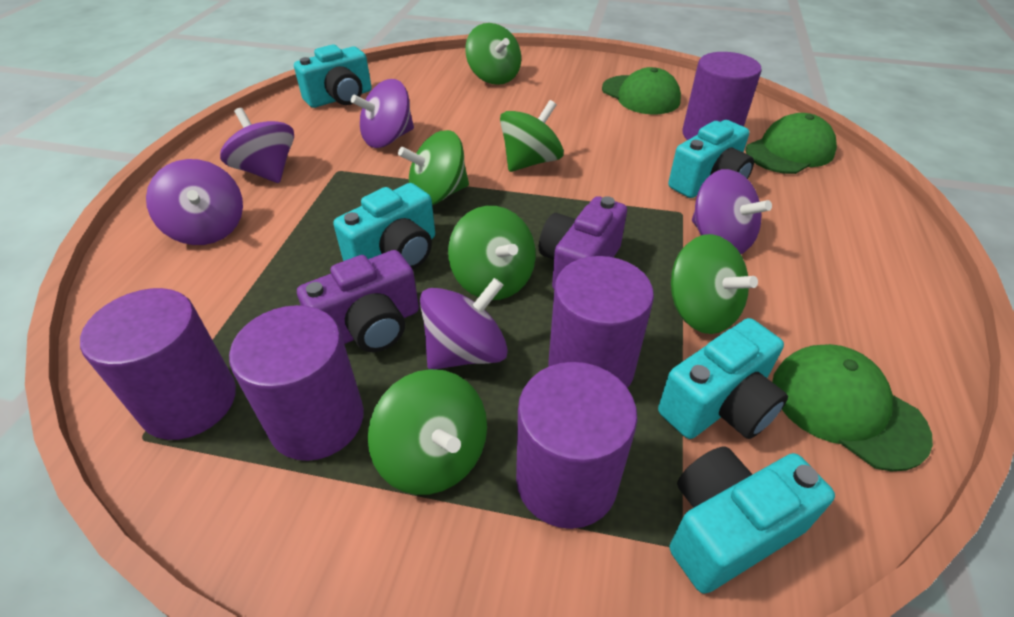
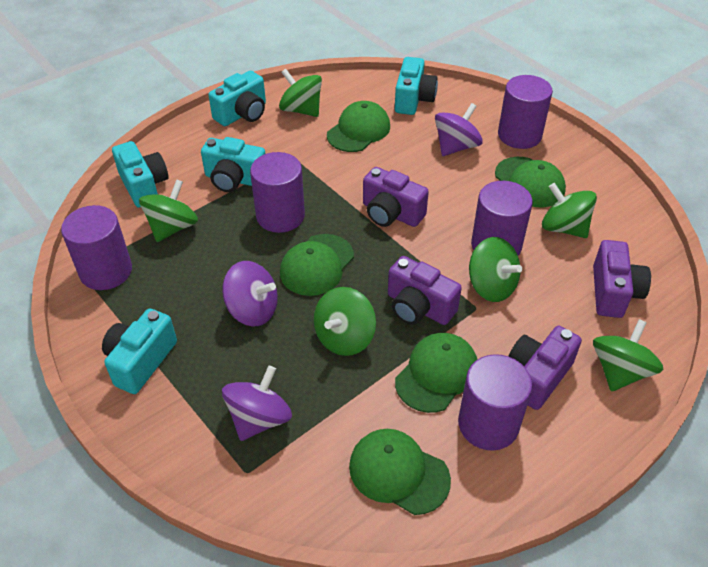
green cap: 3 -> 5
purple camera: 2 -> 4
purple spinning top: 5 -> 3

